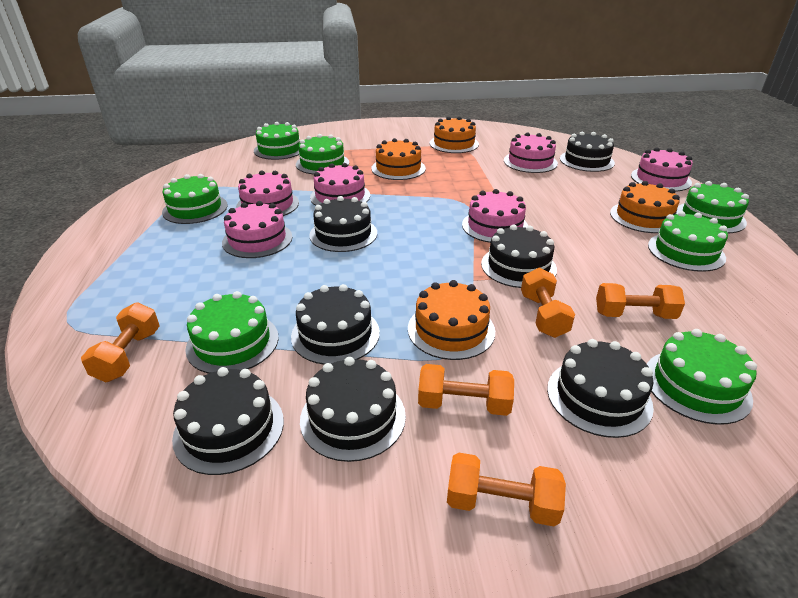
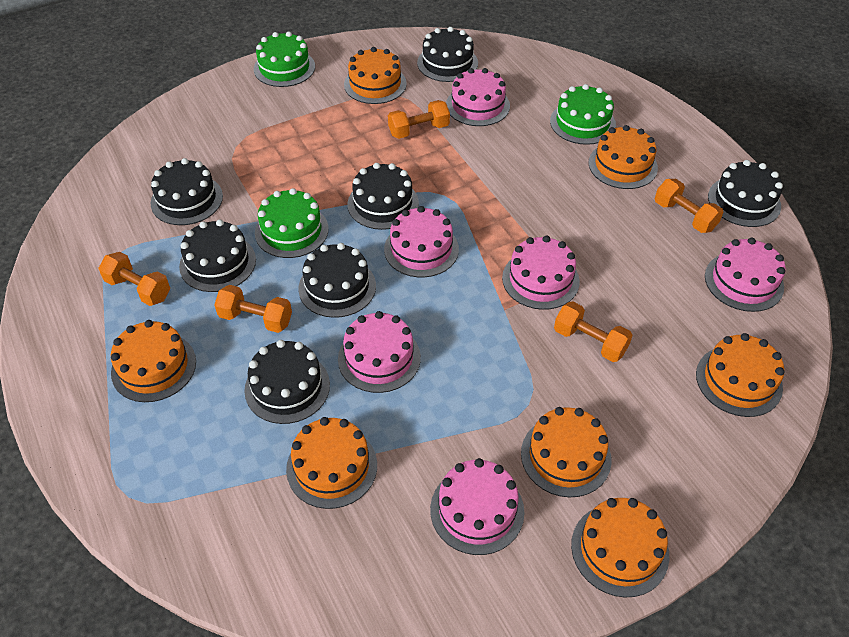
green cake: 7 -> 3
orange cake: 4 -> 7

